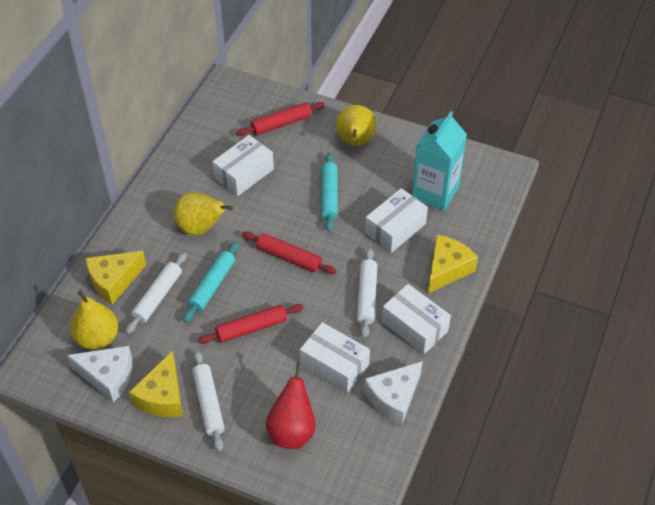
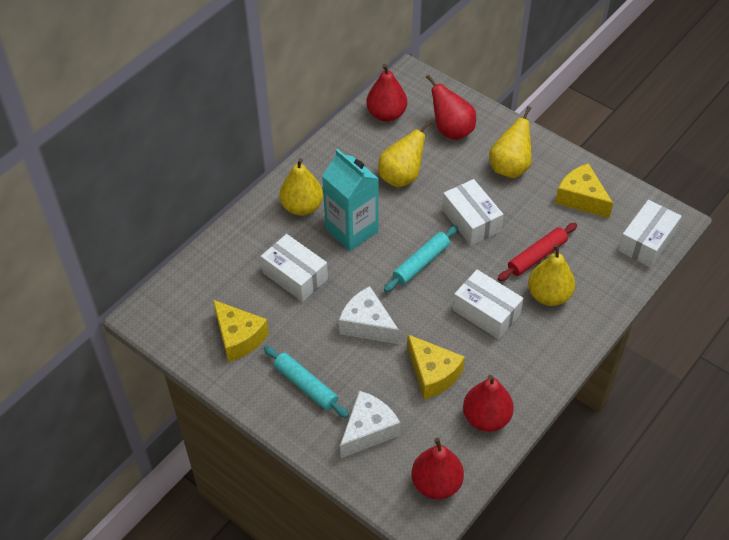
red pear: 1 -> 4
red rolling pin: 3 -> 1
white rolling pin: 3 -> 0
yellow pear: 3 -> 4

